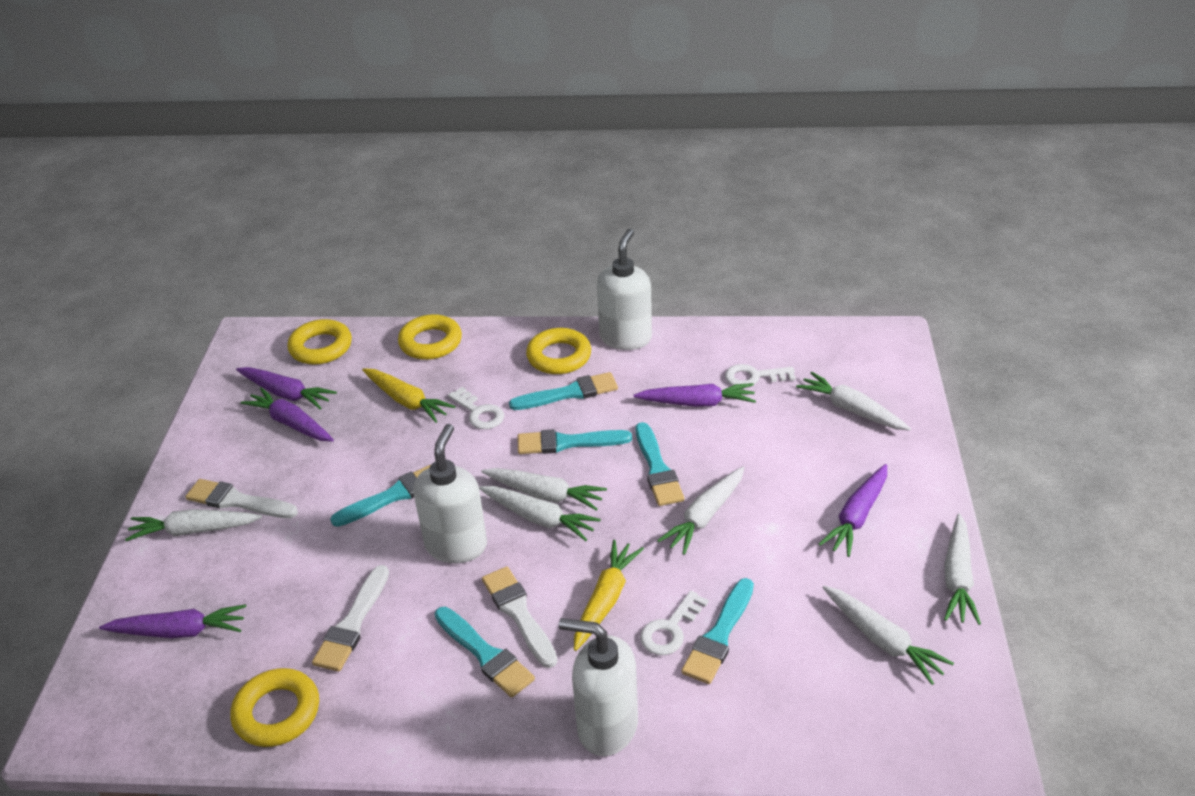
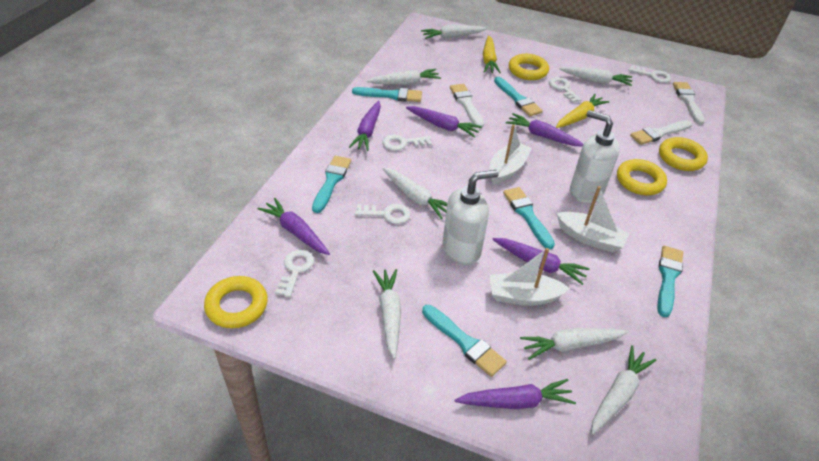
purple carrot: 5 -> 6
white boat: 0 -> 3
white key: 3 -> 5
white soap dispenser: 3 -> 2

